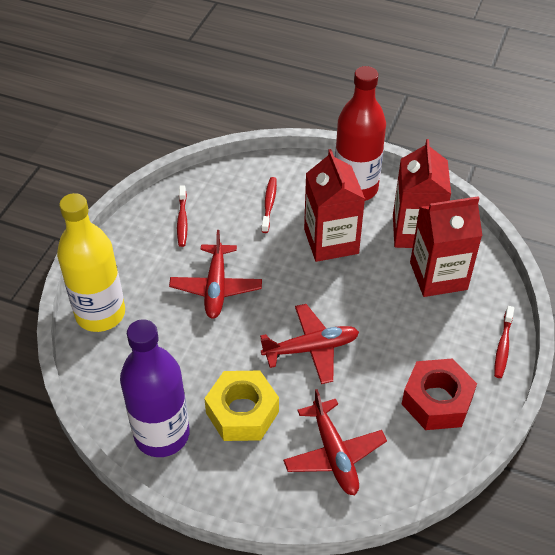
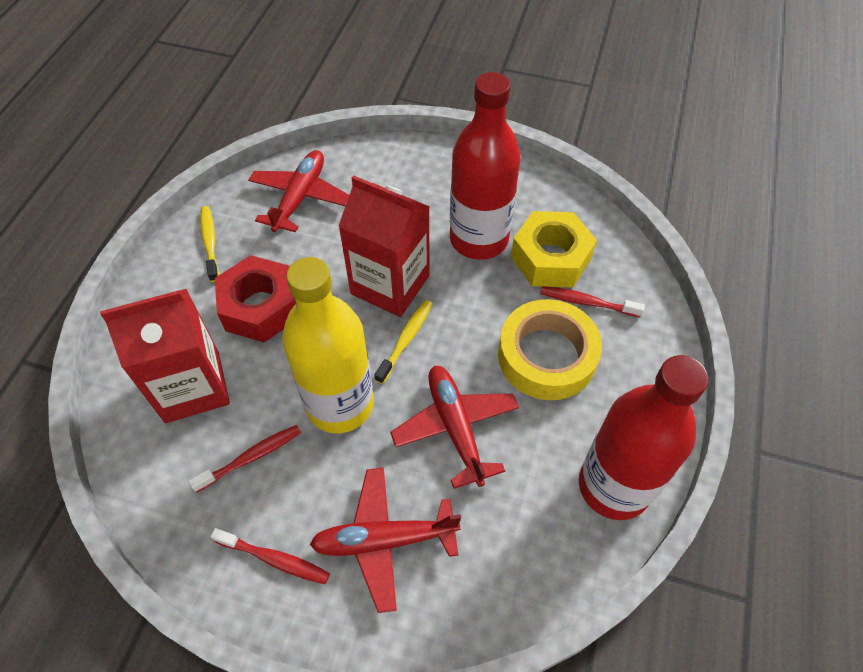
purple bottle: 1 -> 0
red bottle: 1 -> 2
red carton: 3 -> 2
yellow tape: 0 -> 1
yellow toothbrush: 0 -> 2

